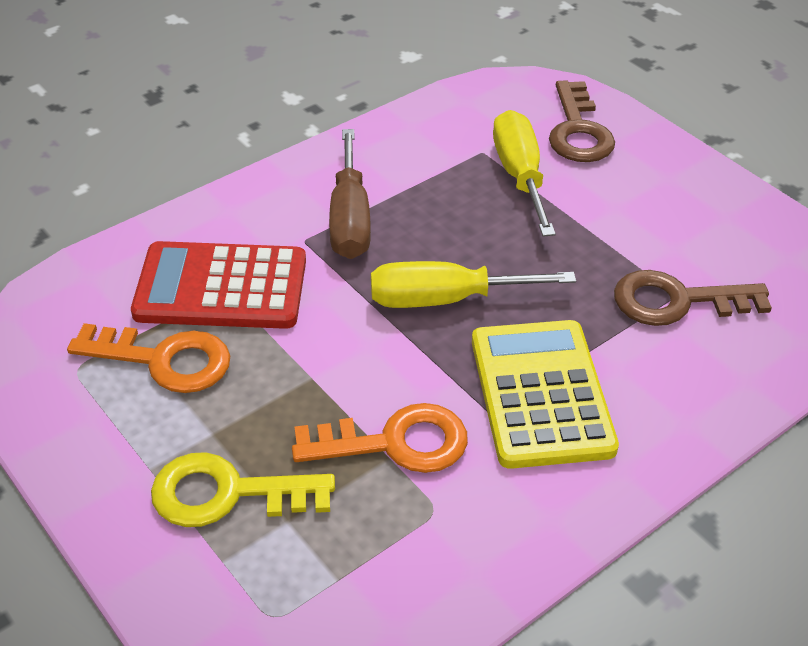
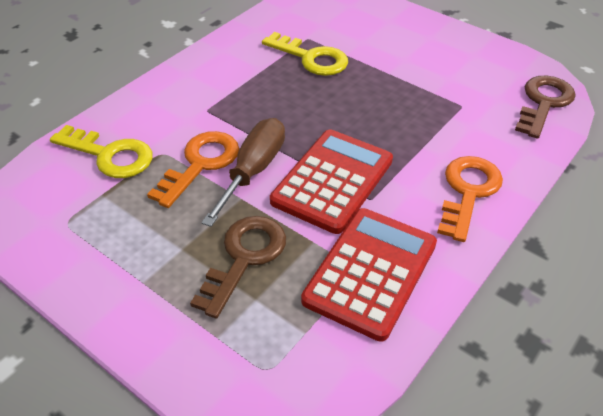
red calculator: 1 -> 2
yellow calculator: 1 -> 0
yellow key: 1 -> 2
yellow screwdriver: 2 -> 0

